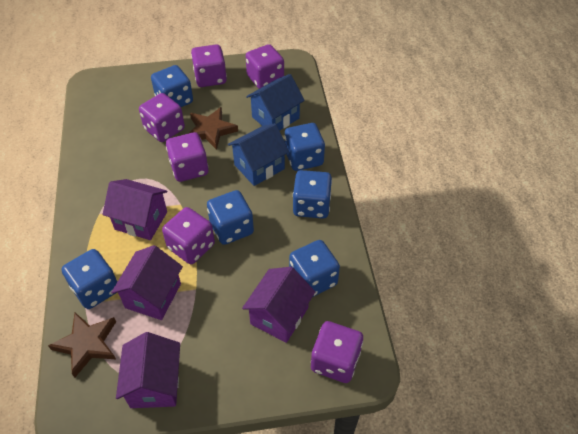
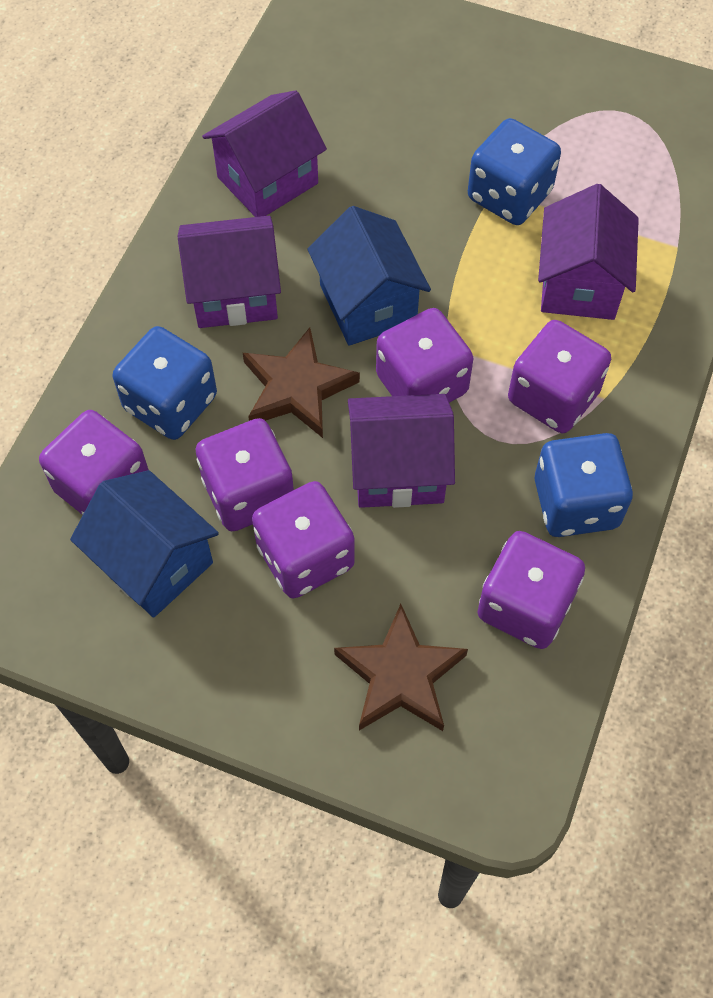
blue dice: 6 -> 3

